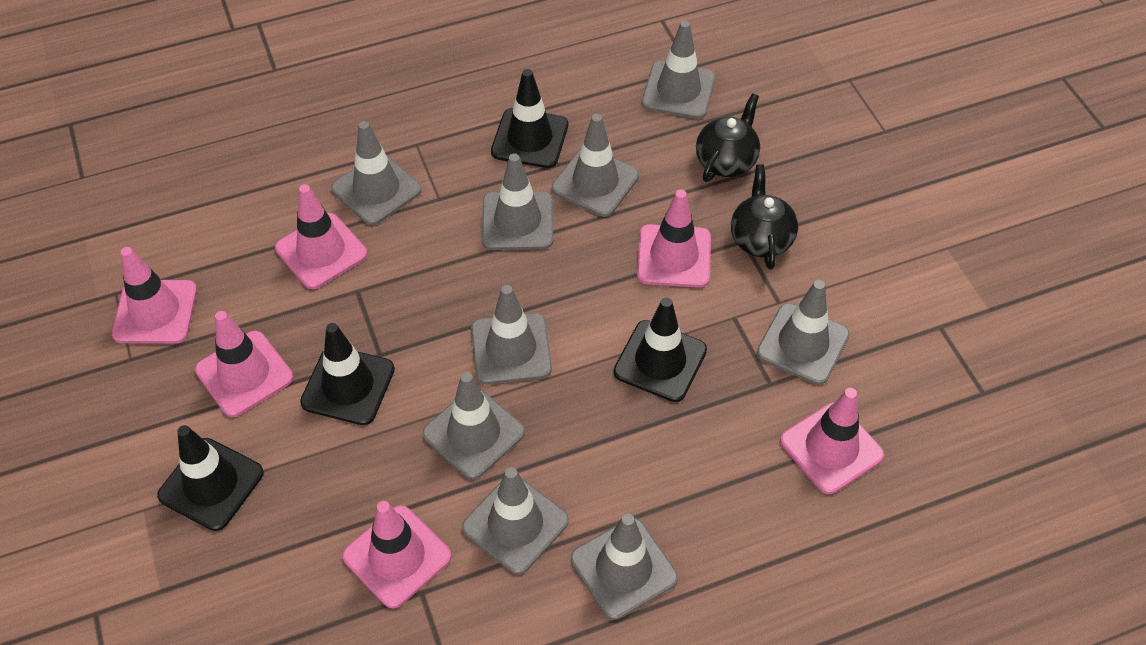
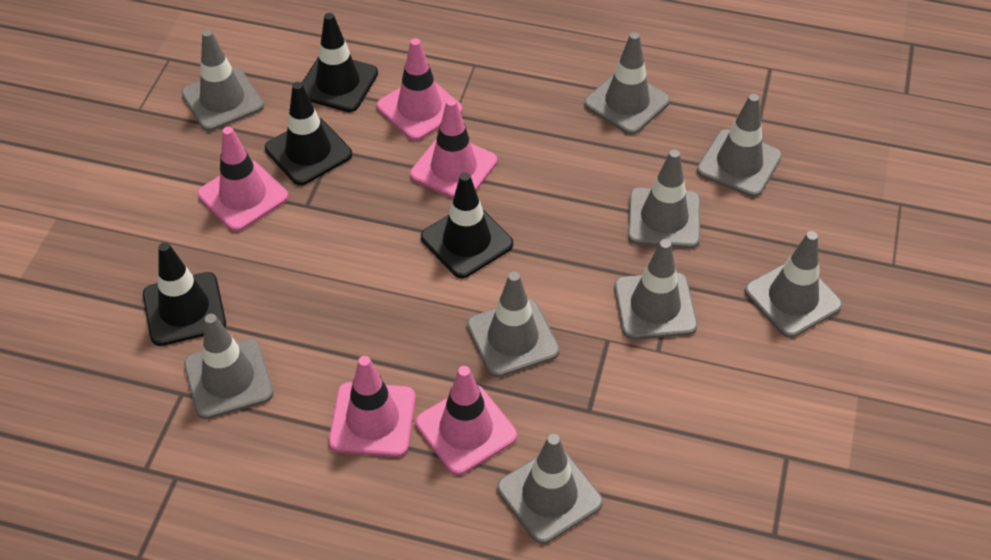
black teapot: 2 -> 0
pink traffic cone: 6 -> 5

